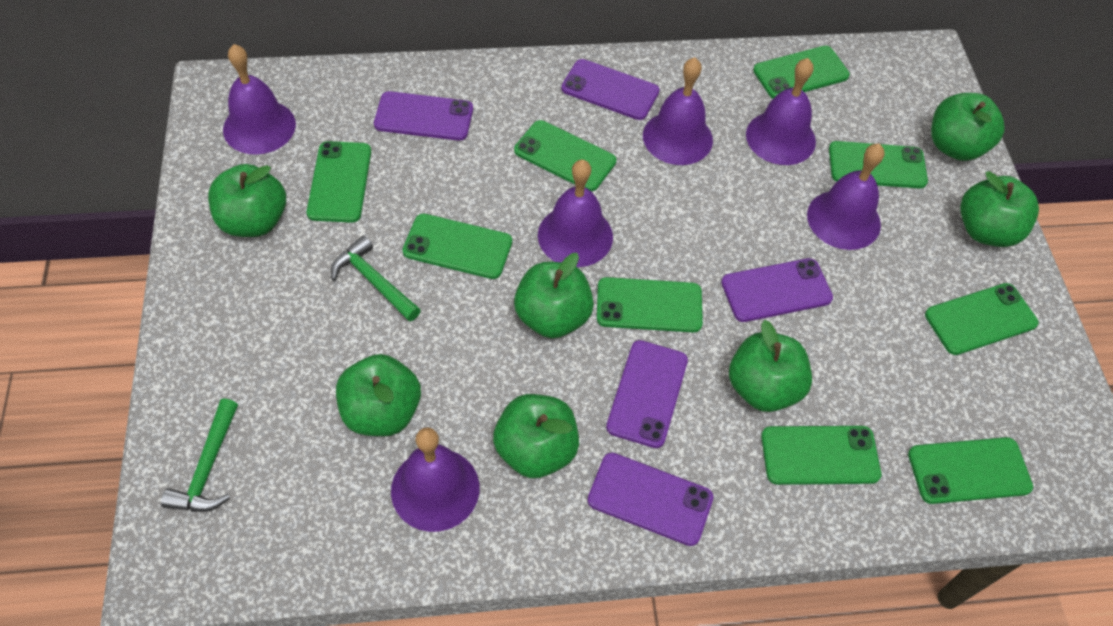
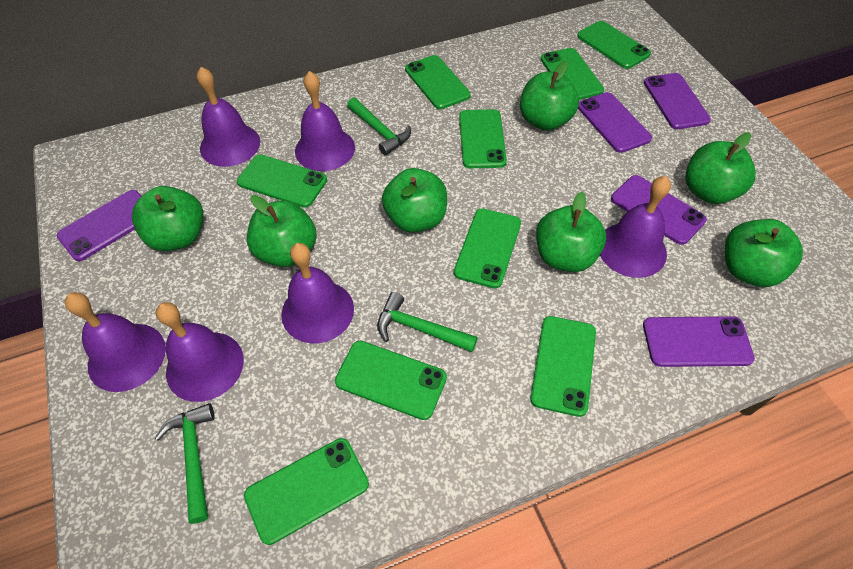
green hammer: 2 -> 3

